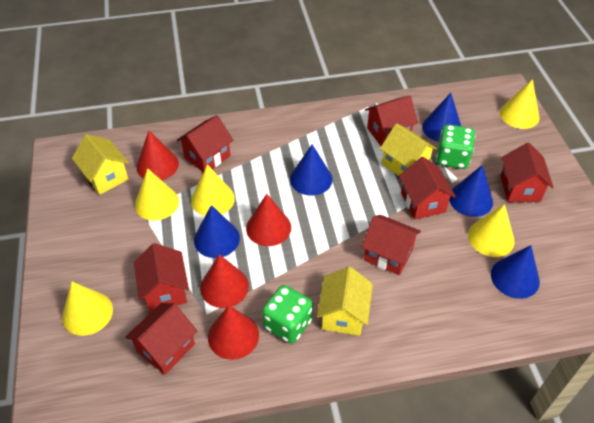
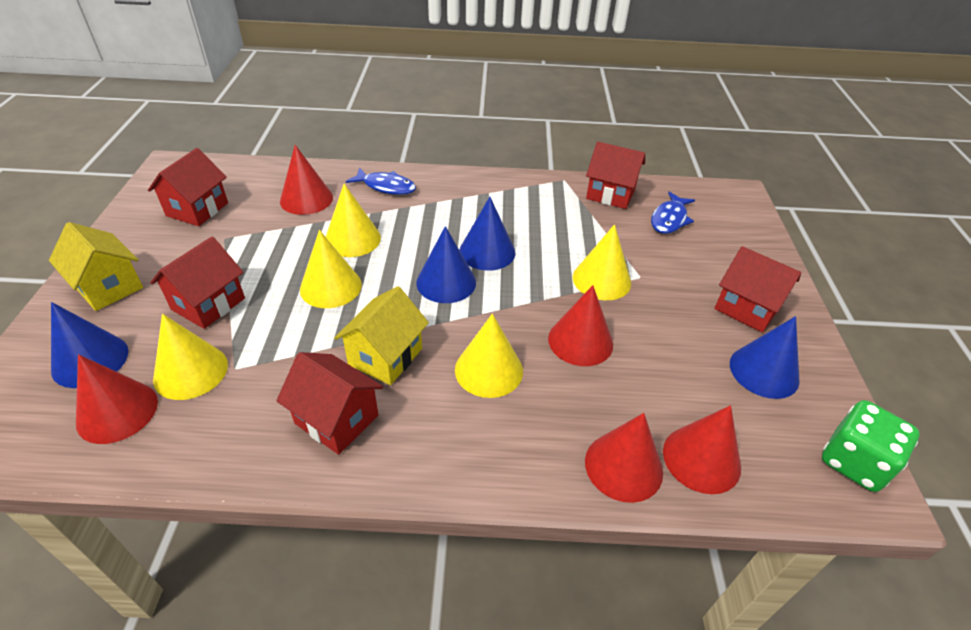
blue cone: 5 -> 4
blue fish: 0 -> 2
green dice: 2 -> 1
red cone: 4 -> 5
red house: 7 -> 5
yellow house: 3 -> 2

